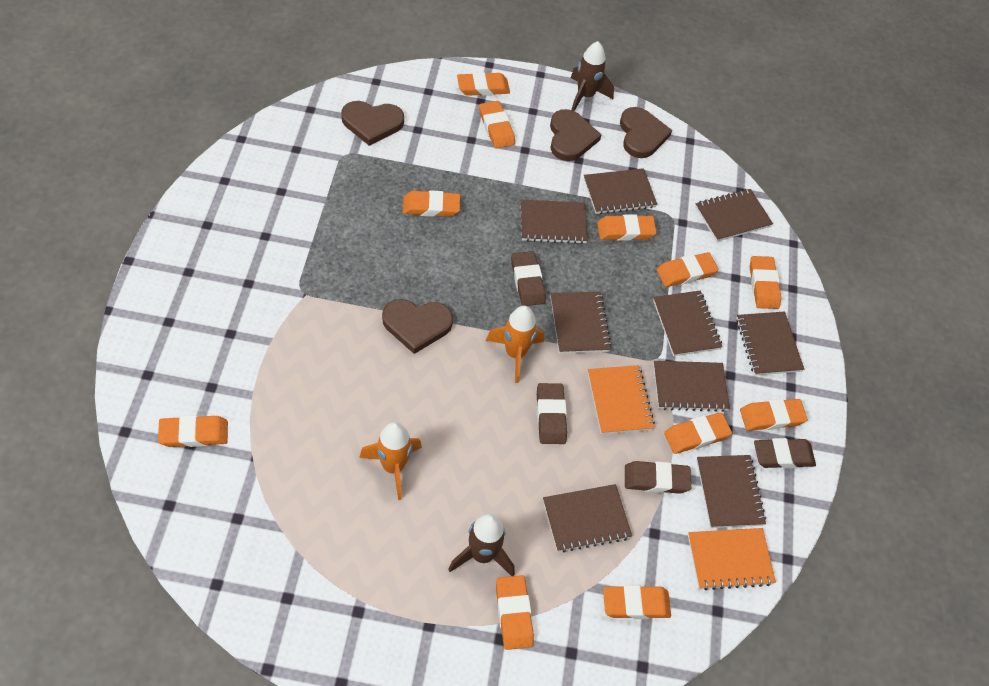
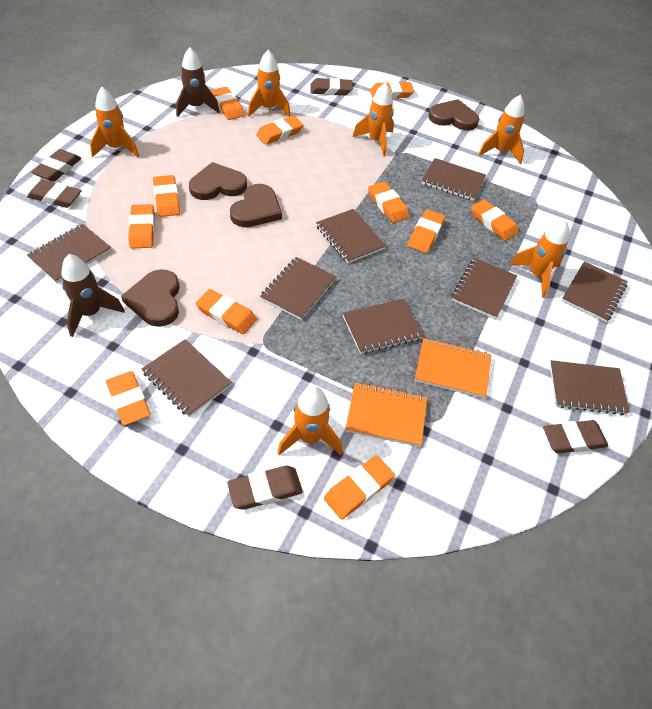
brown eraser: 4 -> 5
orange rocket: 2 -> 6

